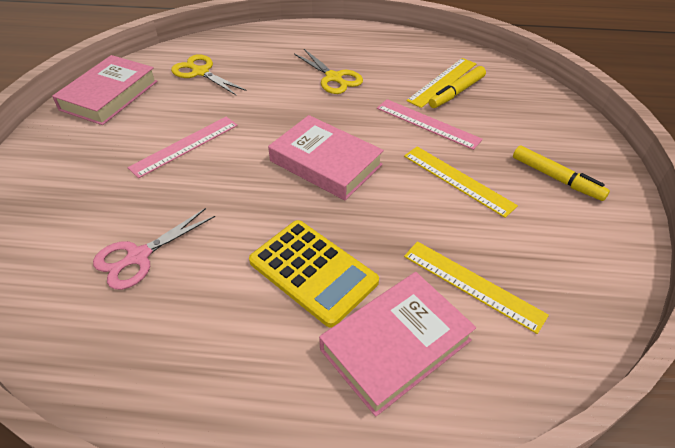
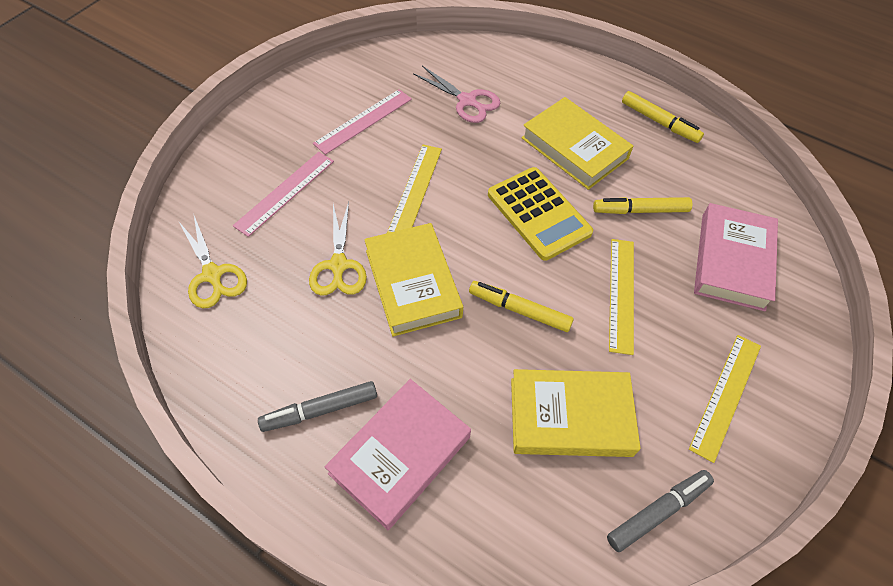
grey marker: 0 -> 2
pink book: 3 -> 2
yellow book: 0 -> 3
yellow marker: 2 -> 3

